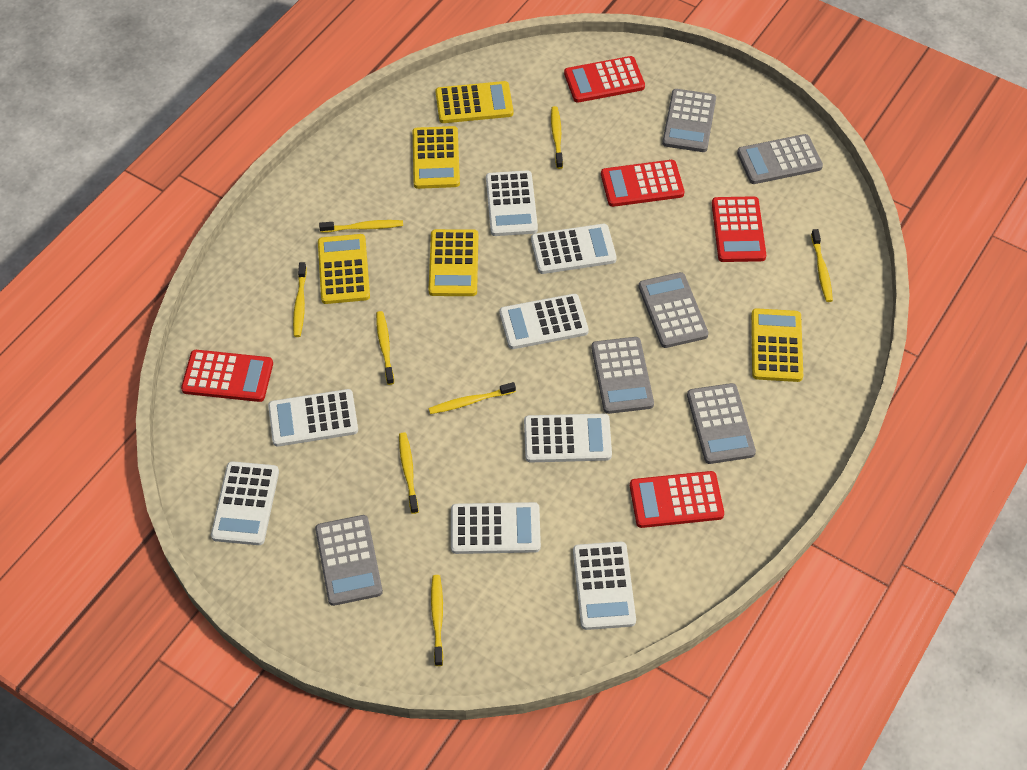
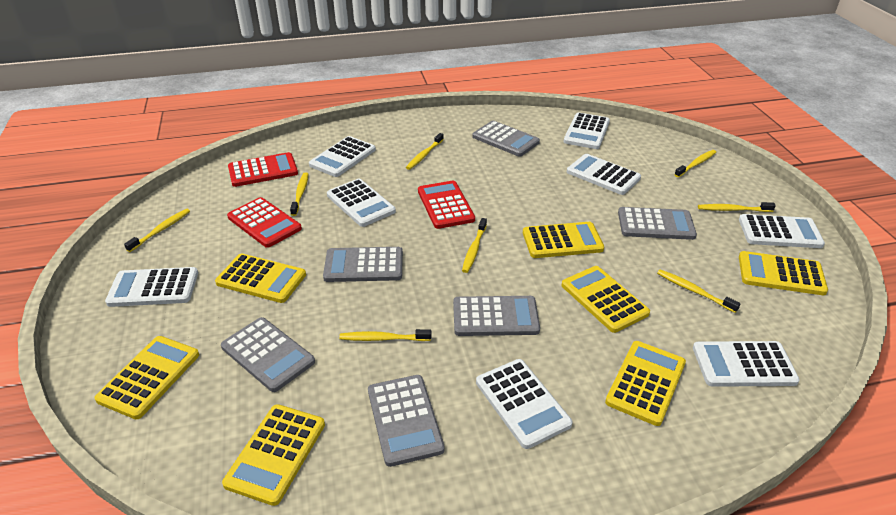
red calculator: 5 -> 3
yellow calculator: 5 -> 7

